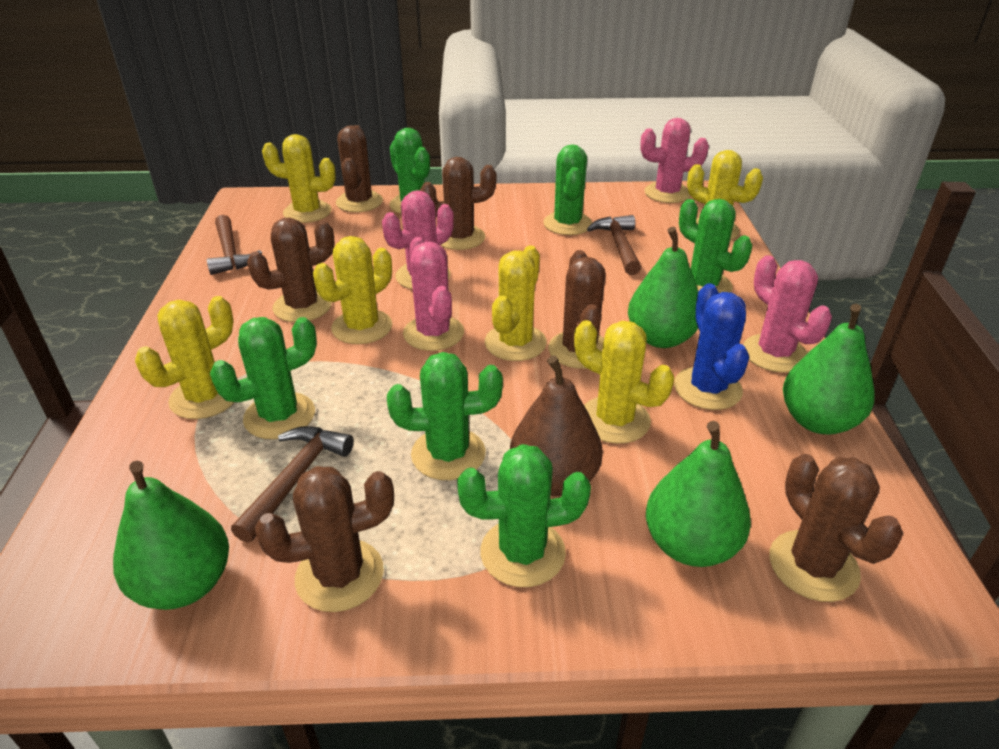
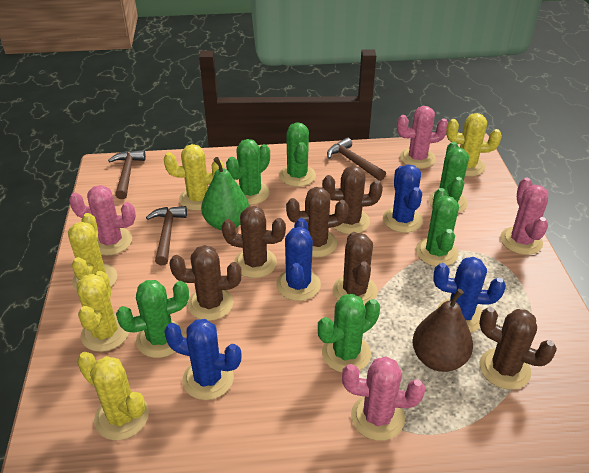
blue cactus: 1 -> 4
green pear: 4 -> 1
yellow cactus: 6 -> 5

